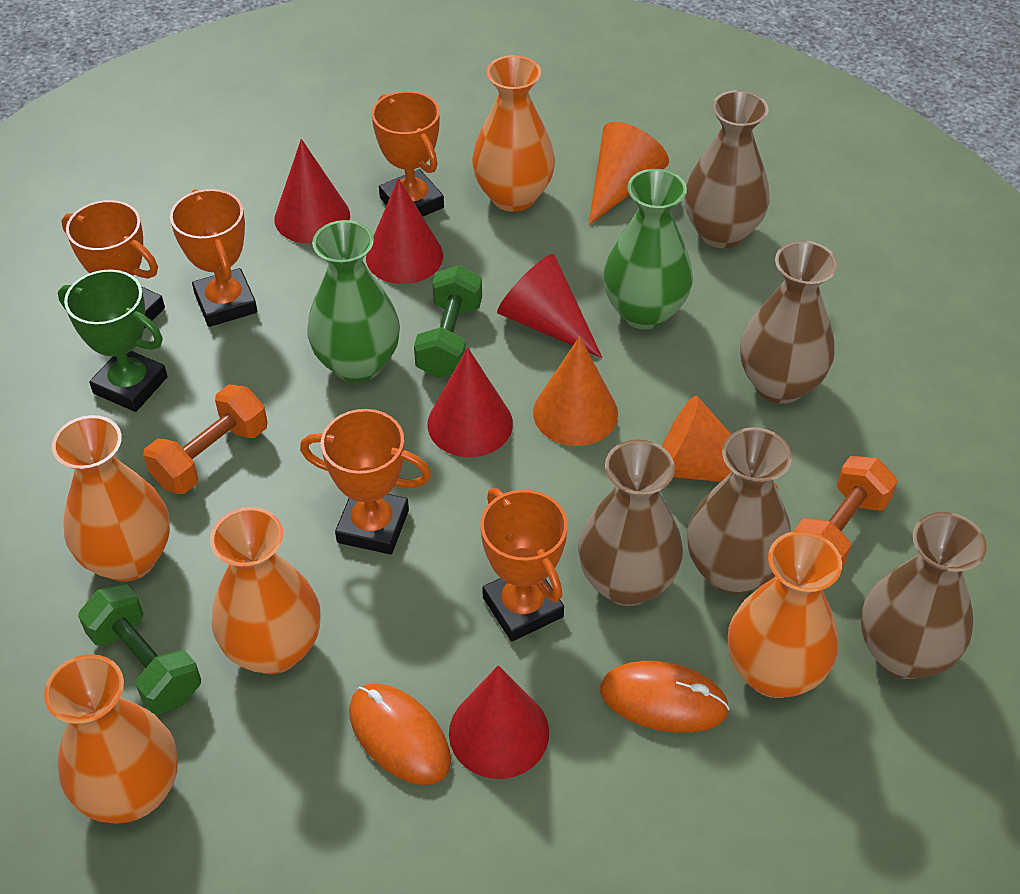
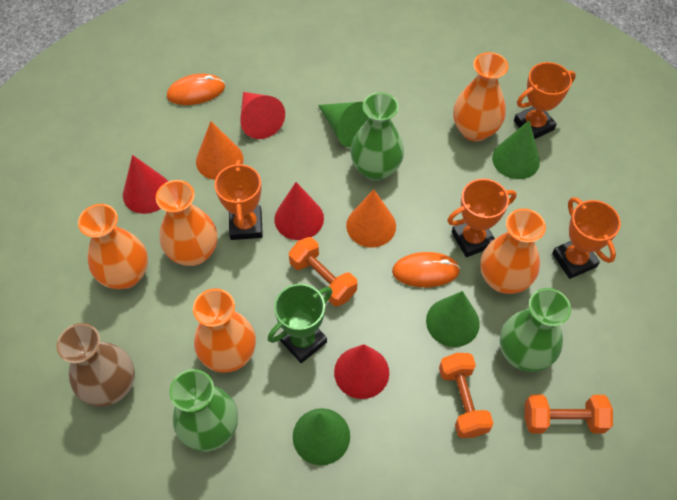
brown vase: 5 -> 1
green cone: 0 -> 4
green dumbbell: 2 -> 0
green vase: 2 -> 3
orange cone: 3 -> 2
orange dumbbell: 2 -> 3
orange trophy: 5 -> 4
red cone: 5 -> 4

